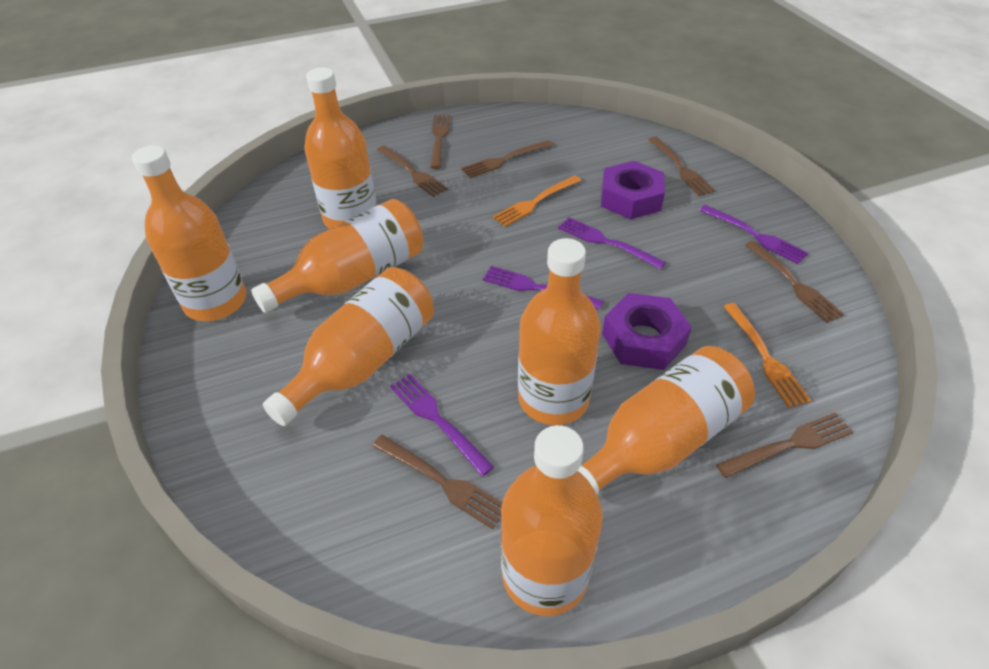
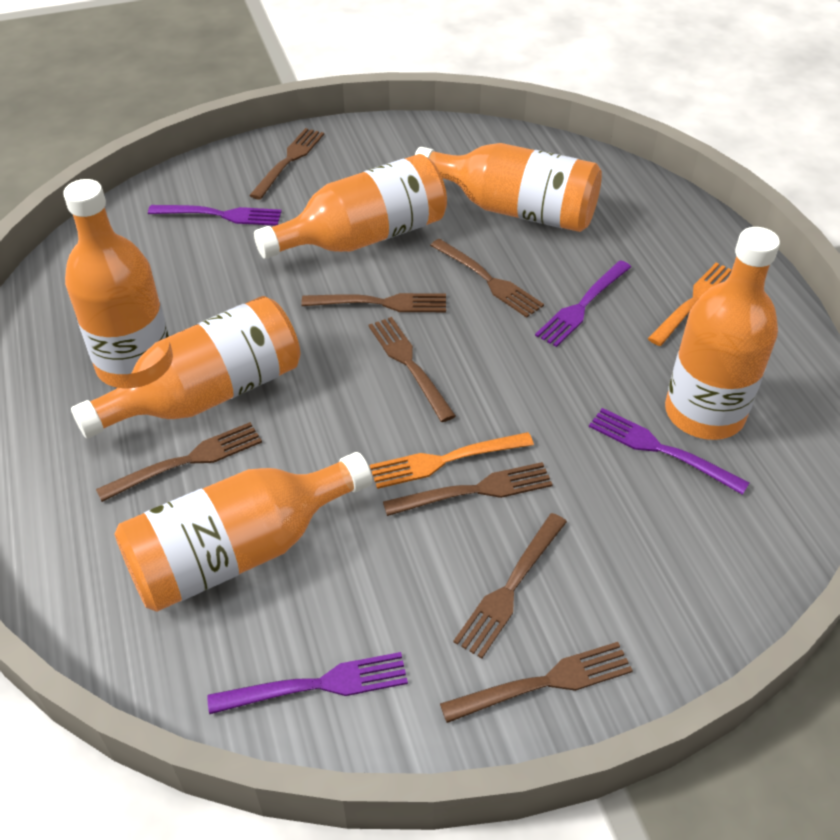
brown fork: 7 -> 8
orange bottle: 7 -> 6
purple nut: 2 -> 0

